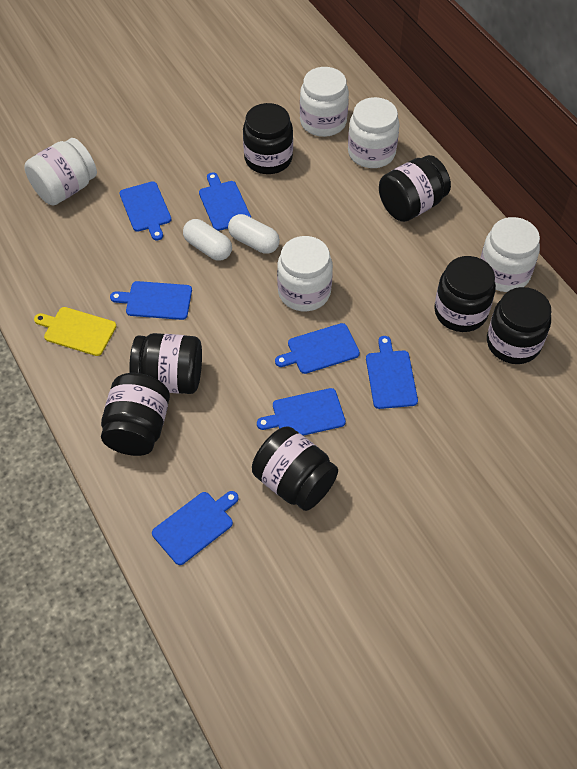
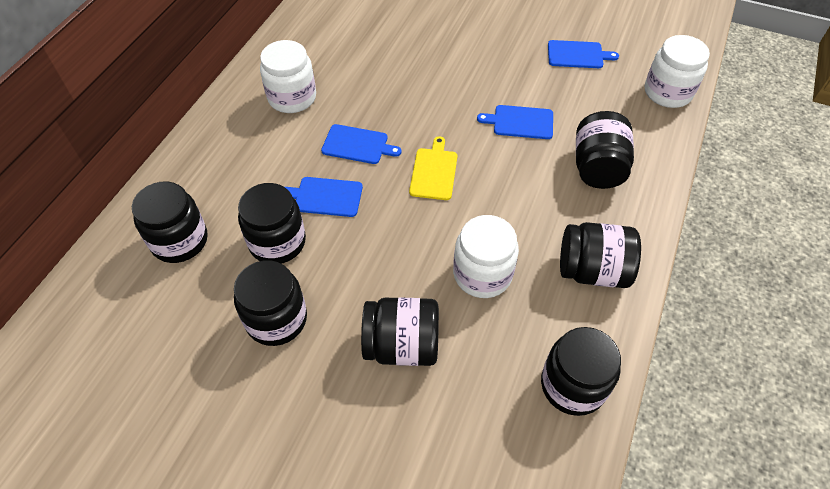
blue cutting board: 7 -> 4
white capsule: 2 -> 0
white jar: 5 -> 3

